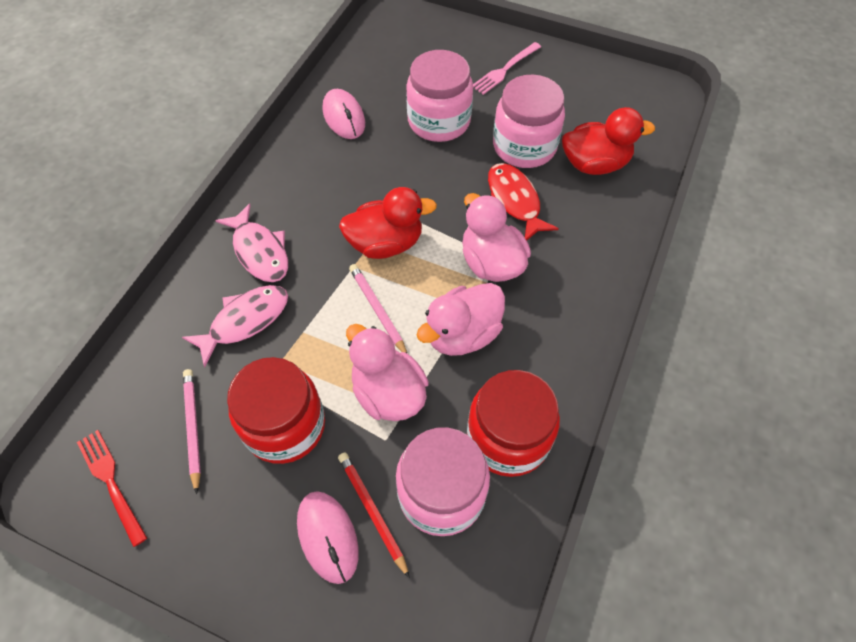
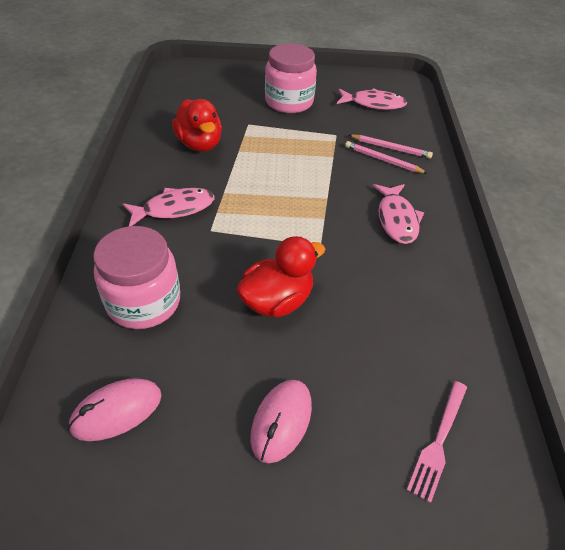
pink duck: 3 -> 0
pink fish: 2 -> 3
pink jar: 3 -> 2
red fish: 1 -> 0
red fork: 1 -> 0
red jar: 2 -> 0
red pencil: 1 -> 0

